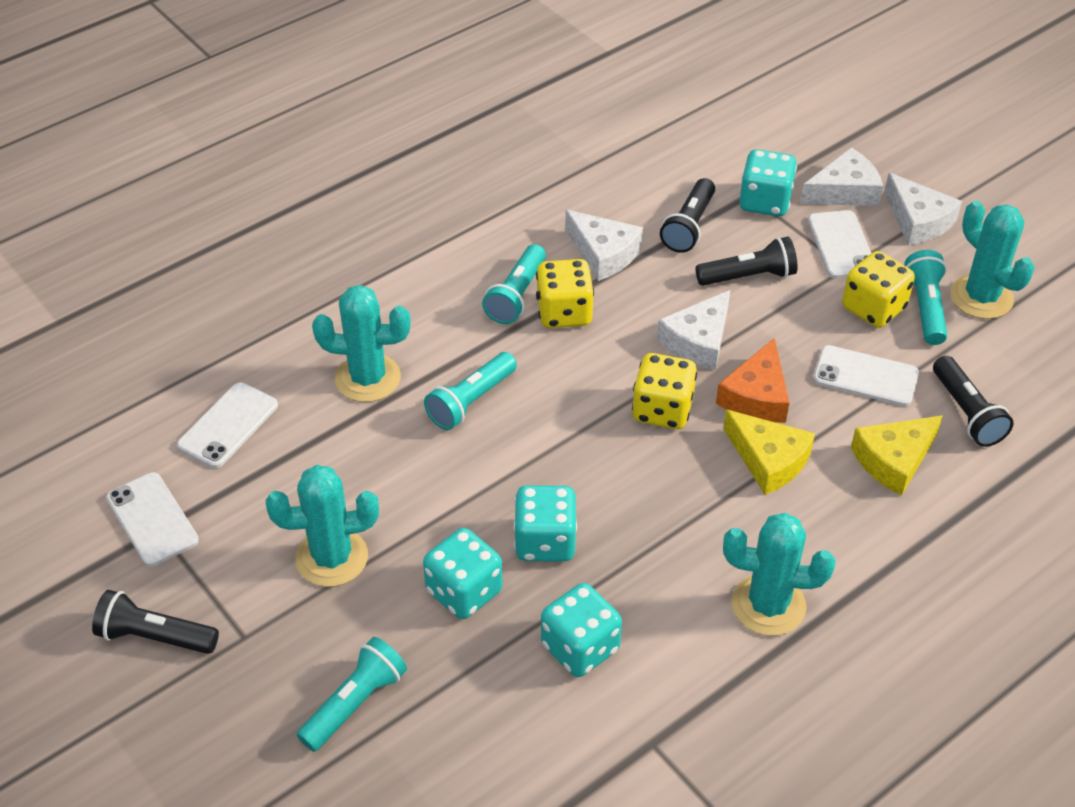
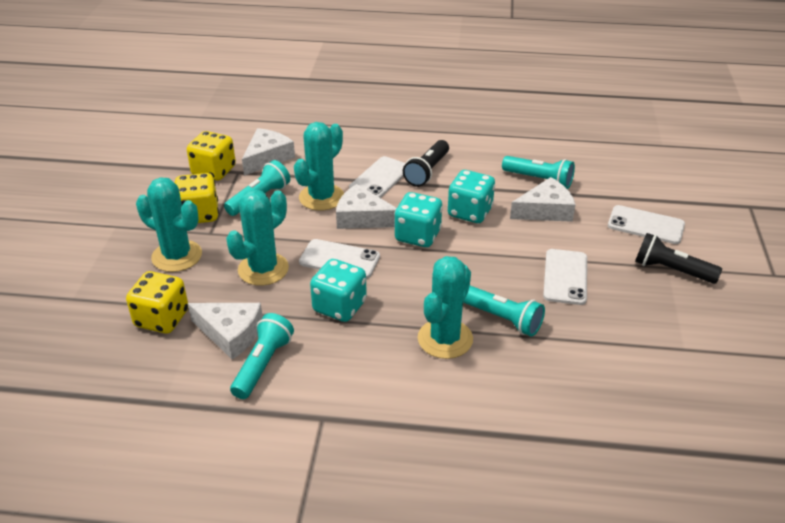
black flashlight: 4 -> 2
orange cheese: 1 -> 0
turquoise dice: 4 -> 3
yellow cheese: 2 -> 0

